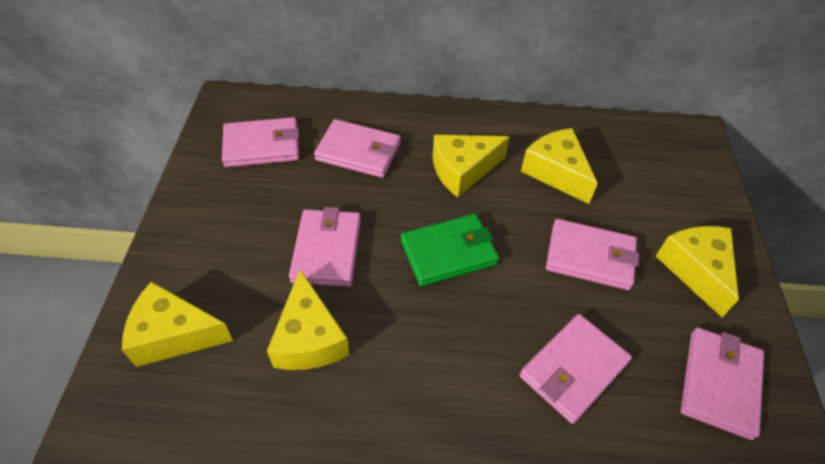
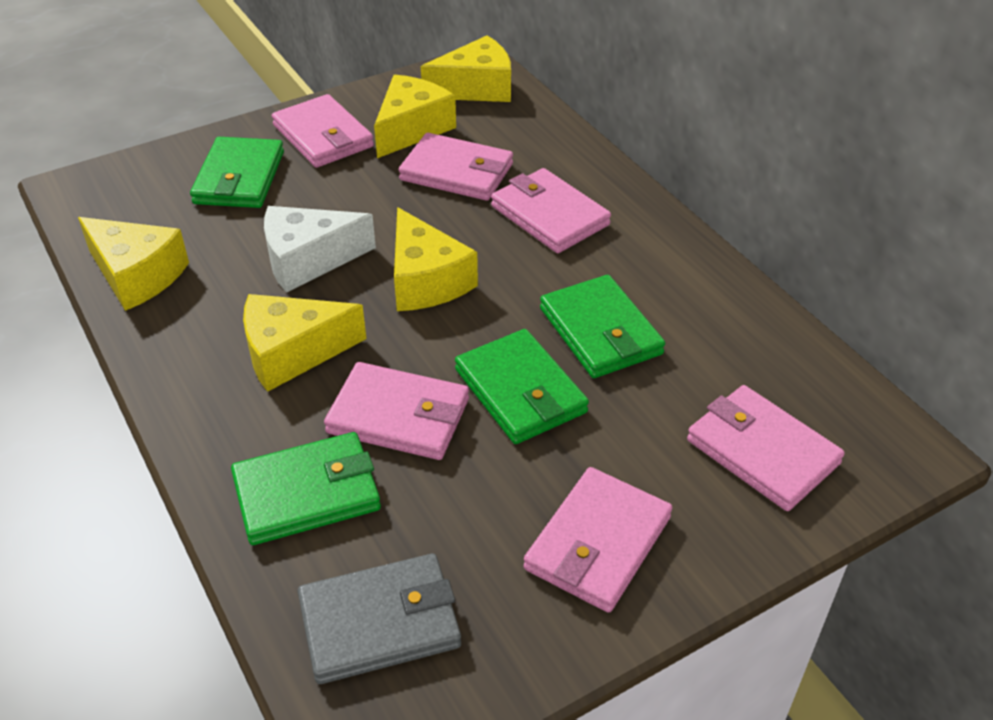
green wallet: 1 -> 4
grey wallet: 0 -> 1
white cheese: 0 -> 1

